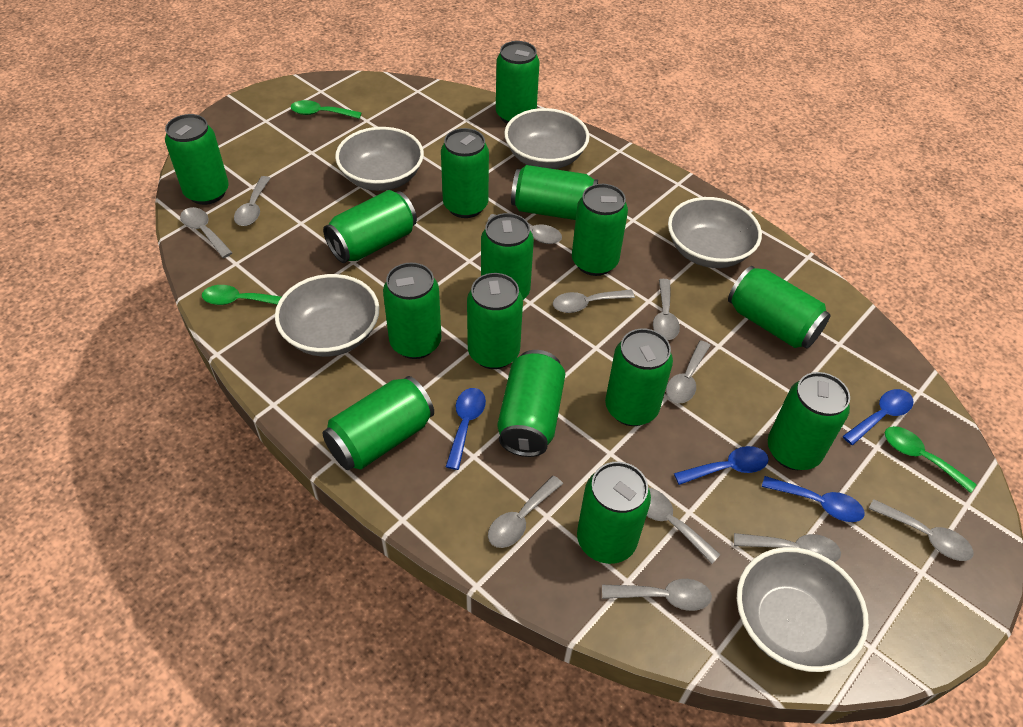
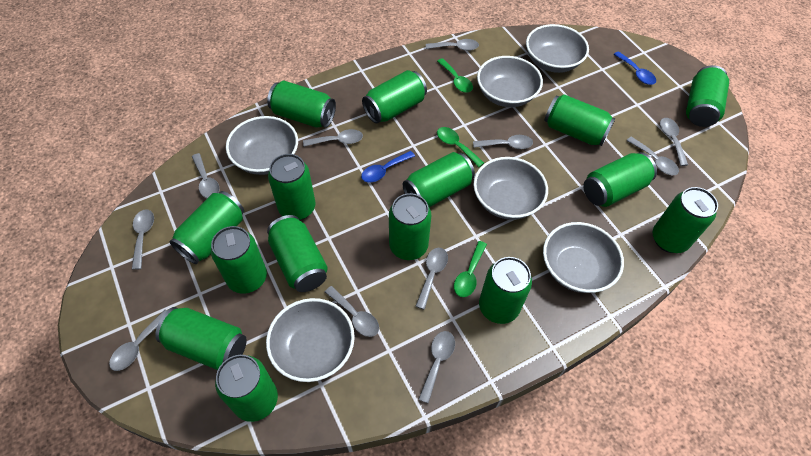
blue spoon: 4 -> 2
grey bowl: 5 -> 6

